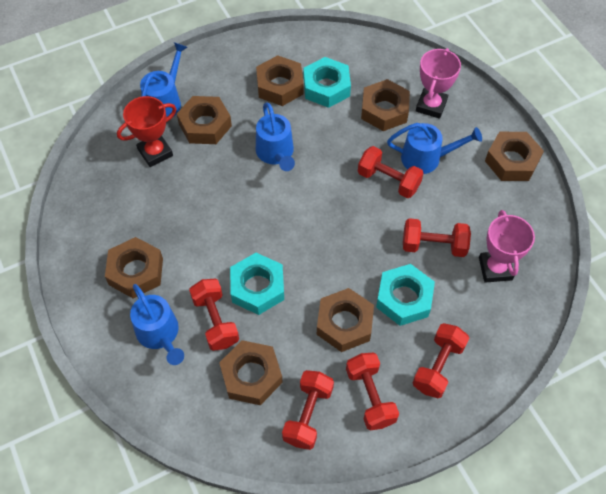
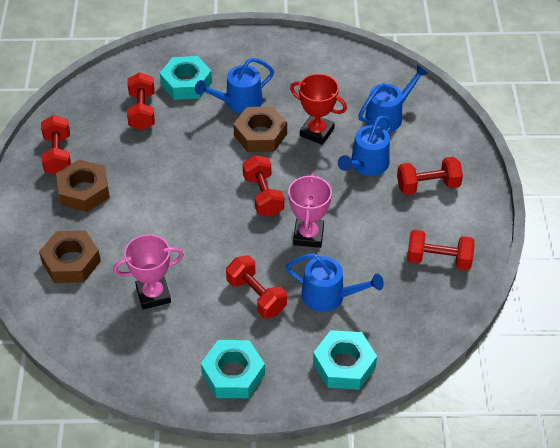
brown nut: 7 -> 3

